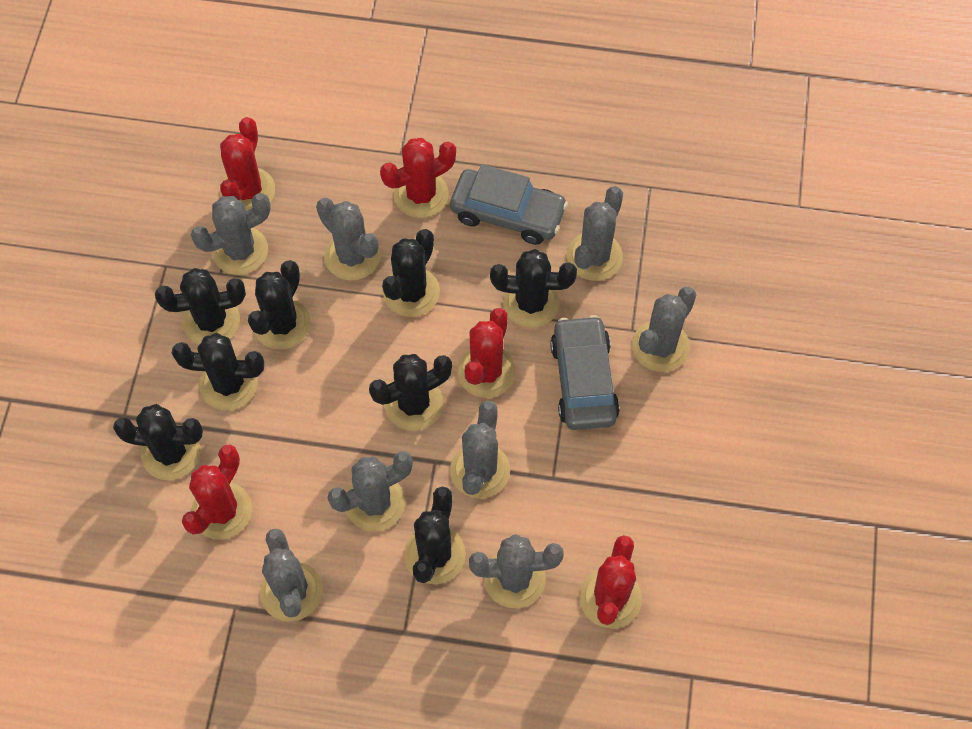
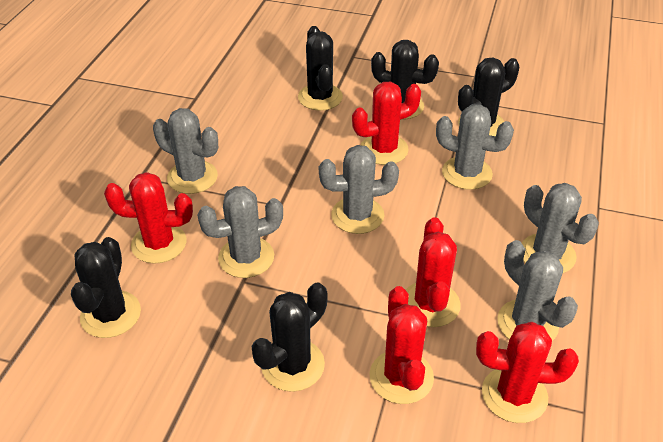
black cactus: 8 -> 5
grey cactus: 8 -> 6
grey car: 2 -> 0

